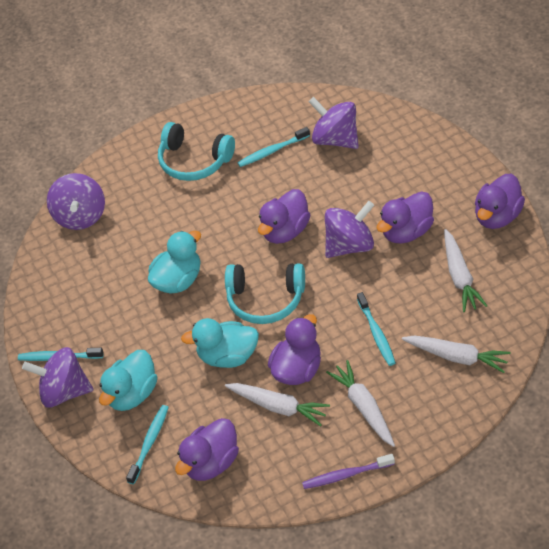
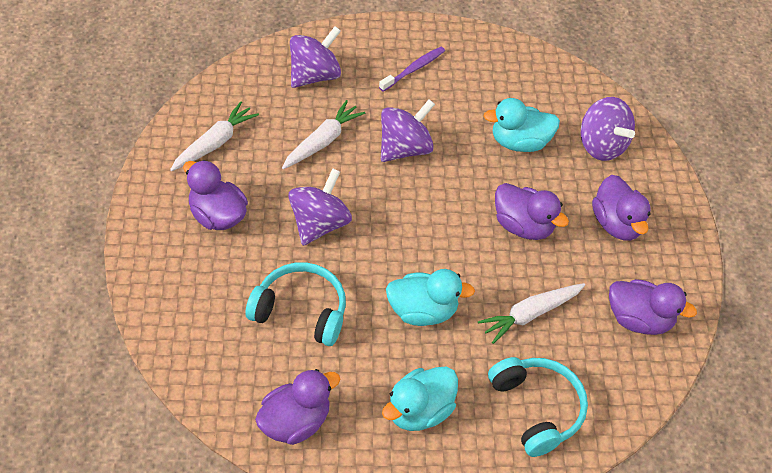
turquoise toothbrush: 4 -> 0
white carrot: 4 -> 3

